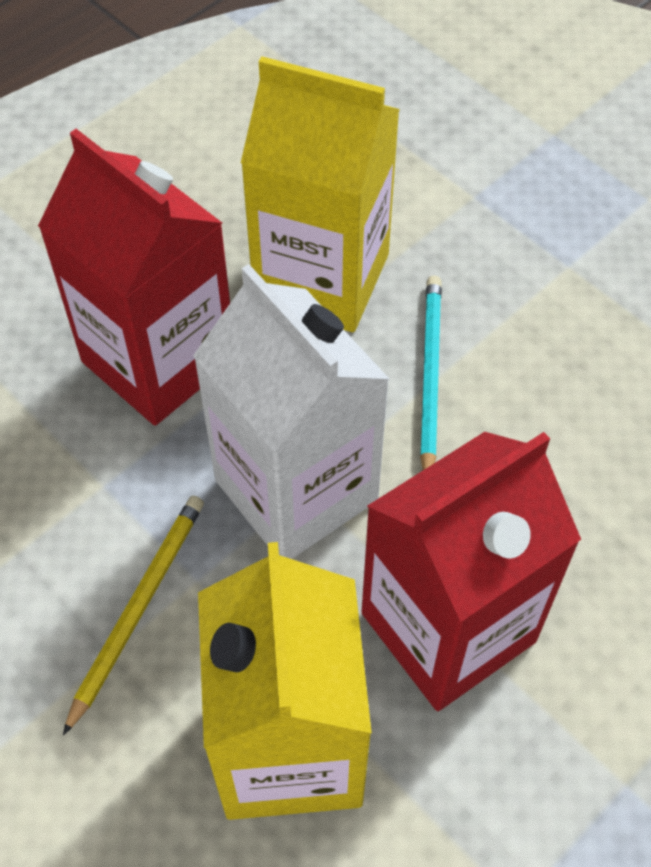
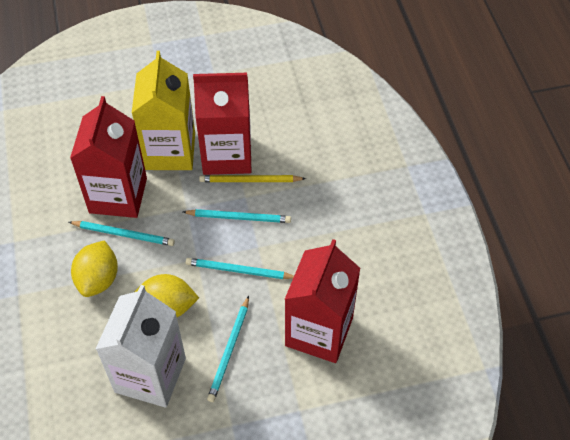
red carton: 2 -> 3
turquoise pencil: 1 -> 4
yellow carton: 2 -> 1
yellow lemon: 0 -> 2

